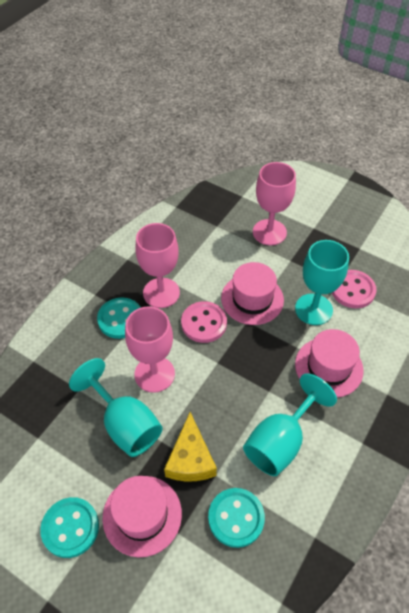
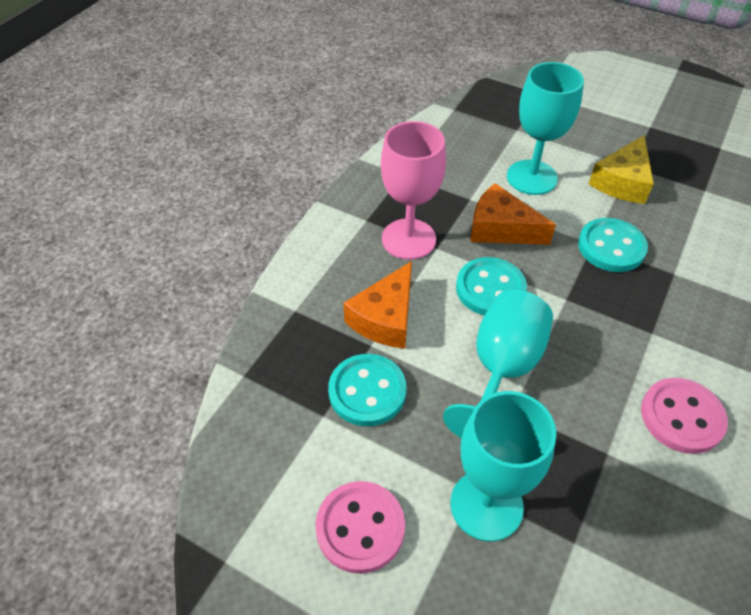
orange cheese: 0 -> 2
pink goblet: 3 -> 1
pink hat: 3 -> 0

